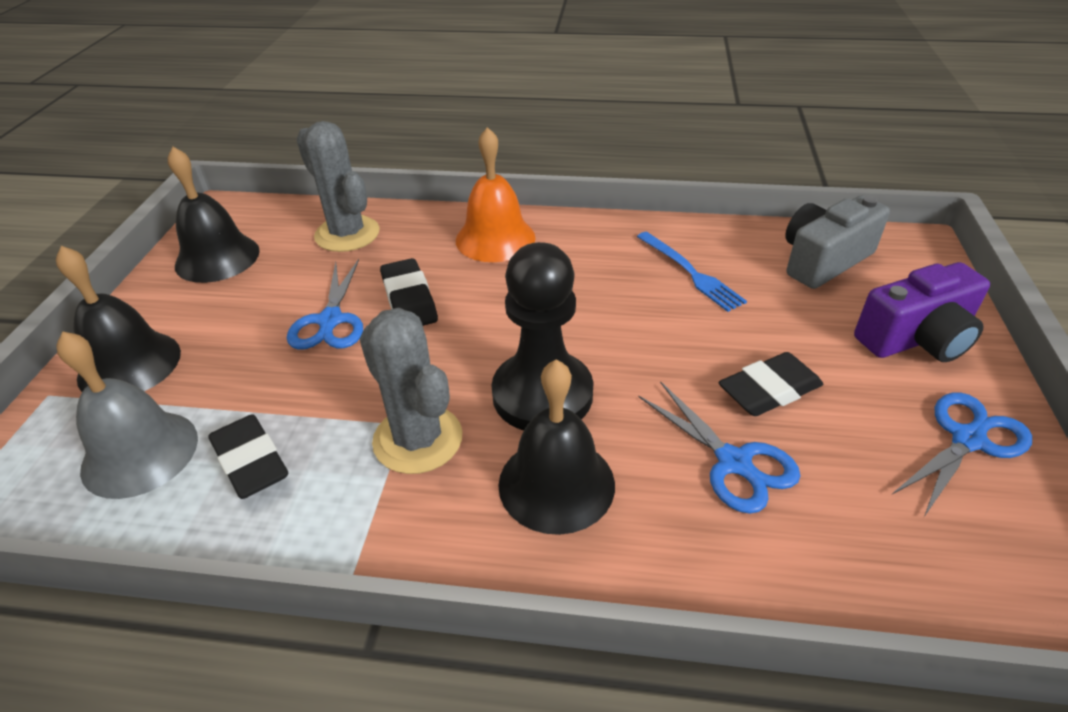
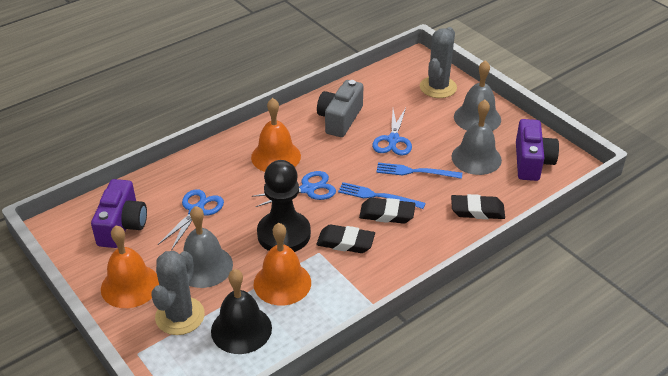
black bell: 3 -> 1
blue fork: 1 -> 2
grey bell: 1 -> 3
orange bell: 1 -> 3
purple camera: 1 -> 2

